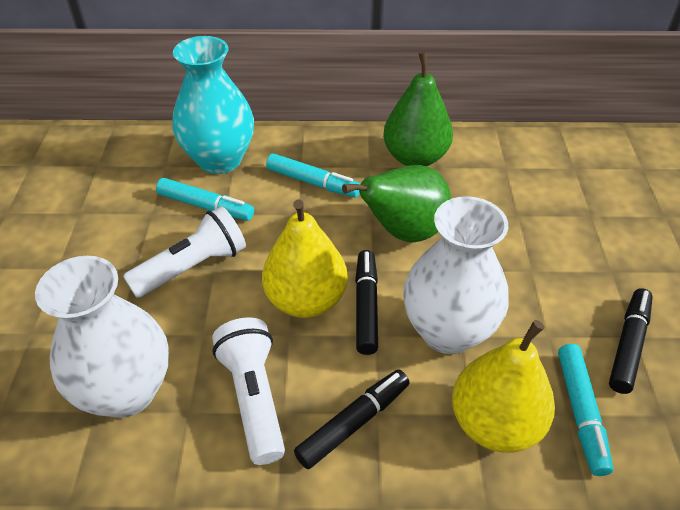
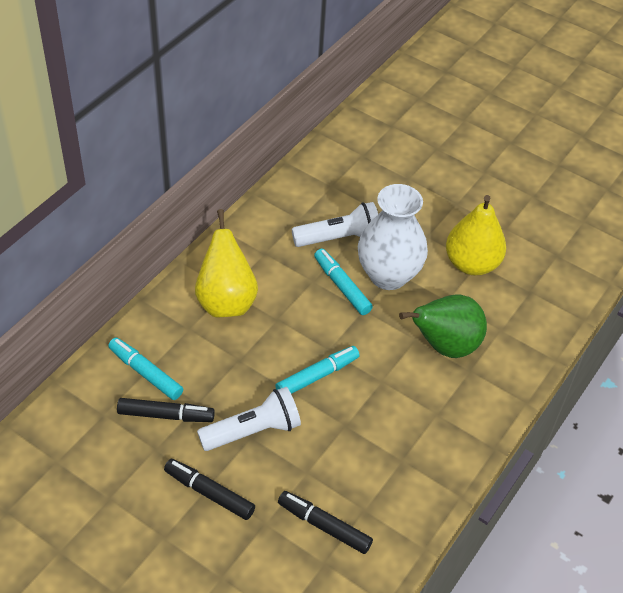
green pear: 2 -> 1
turquoise vase: 1 -> 0
white vase: 2 -> 1

